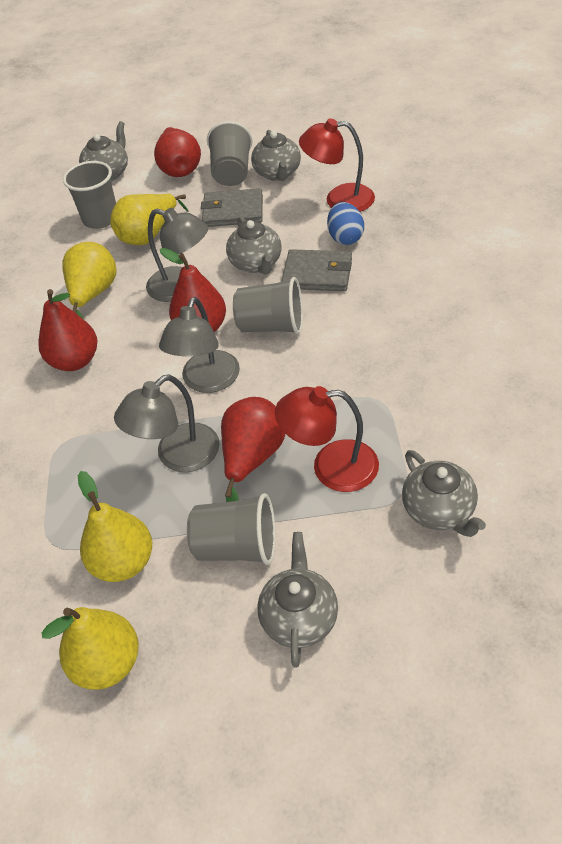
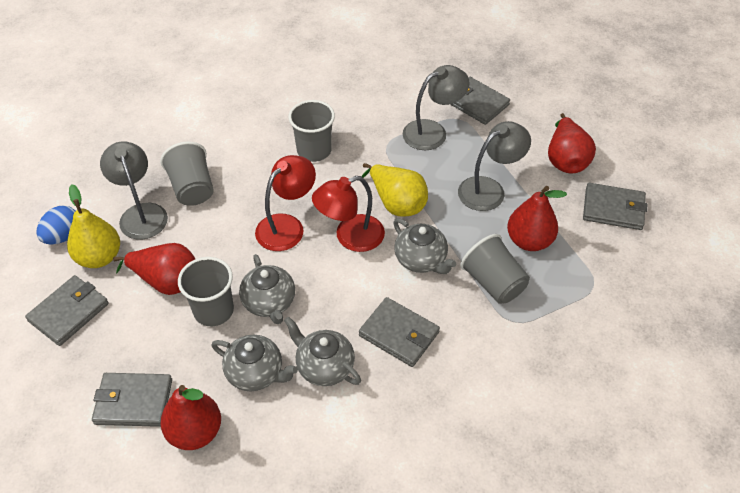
grey teapot: 5 -> 4
grey wallet: 2 -> 5
yellow pear: 4 -> 2

